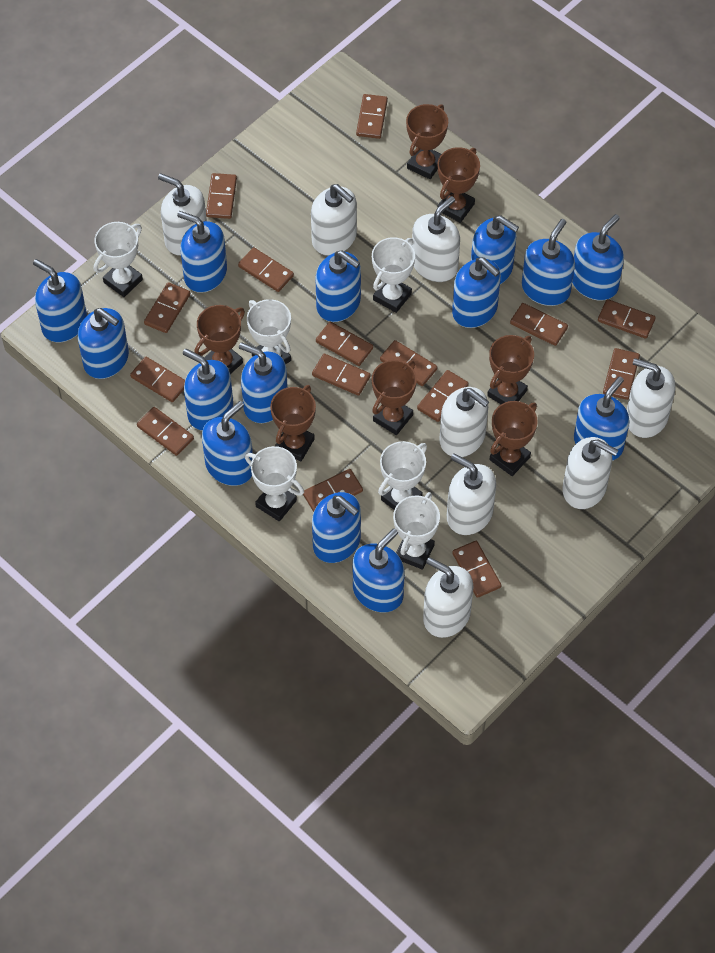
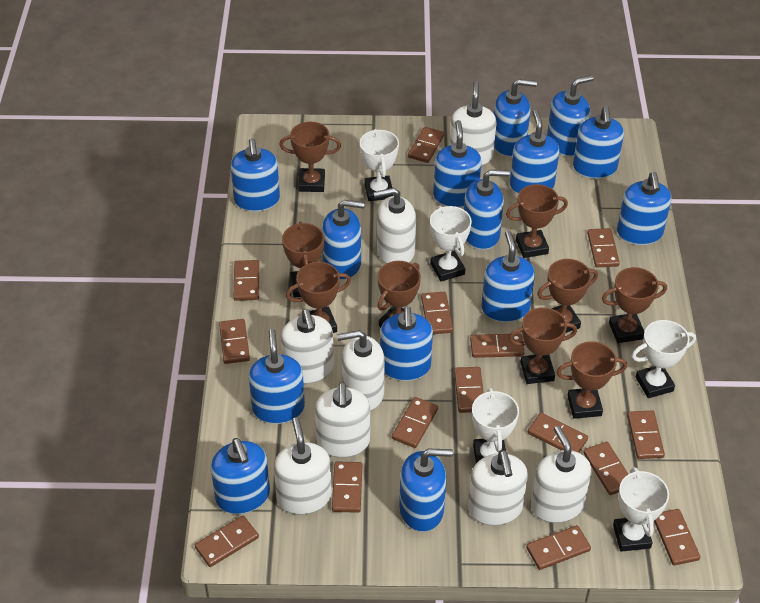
brown trophy: 7 -> 9
white trophy: 6 -> 5

